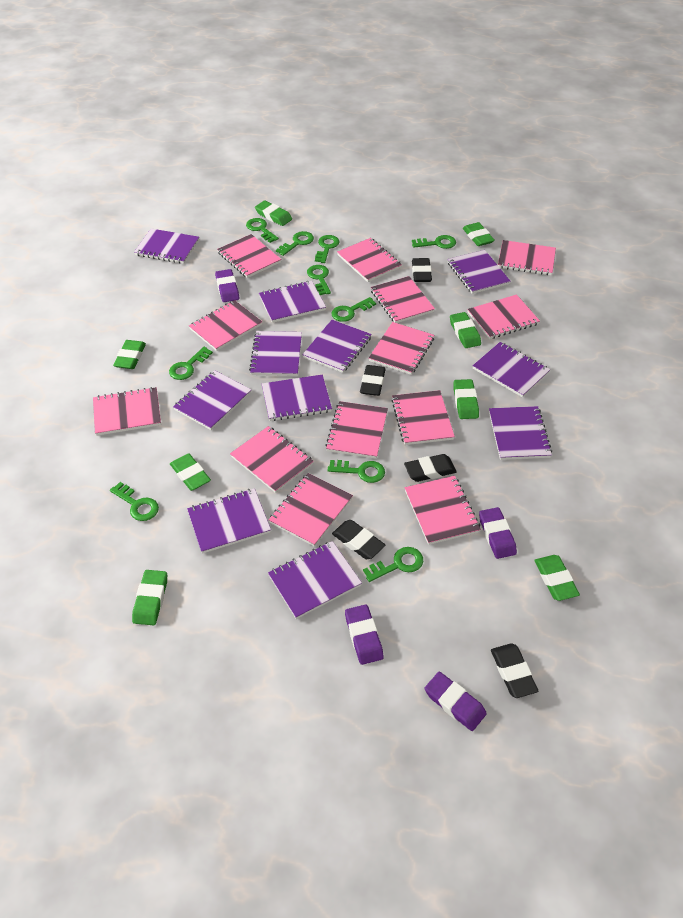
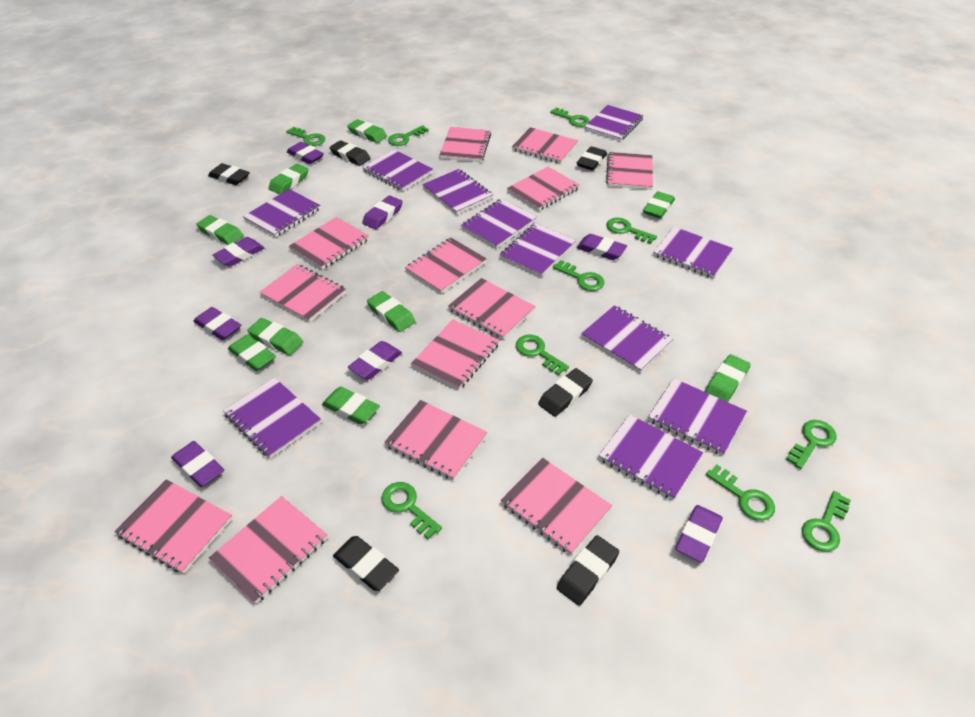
black eraser: 5 -> 6
green eraser: 8 -> 9
purple eraser: 4 -> 8

